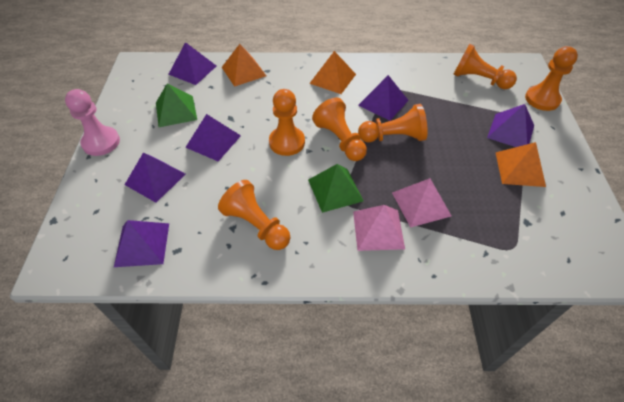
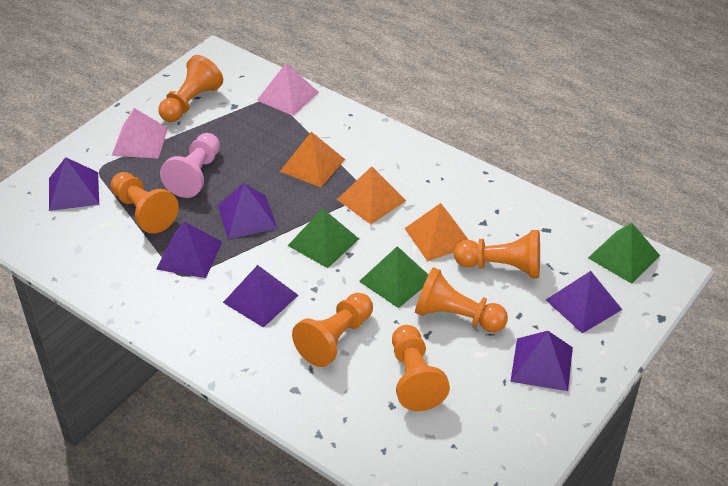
green pyramid: 2 -> 3

